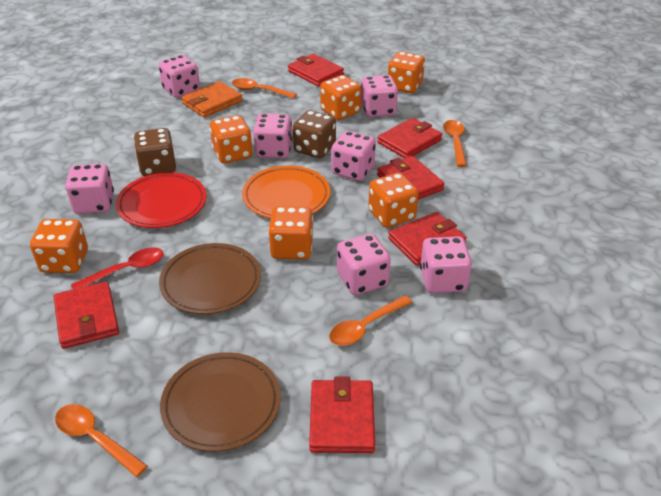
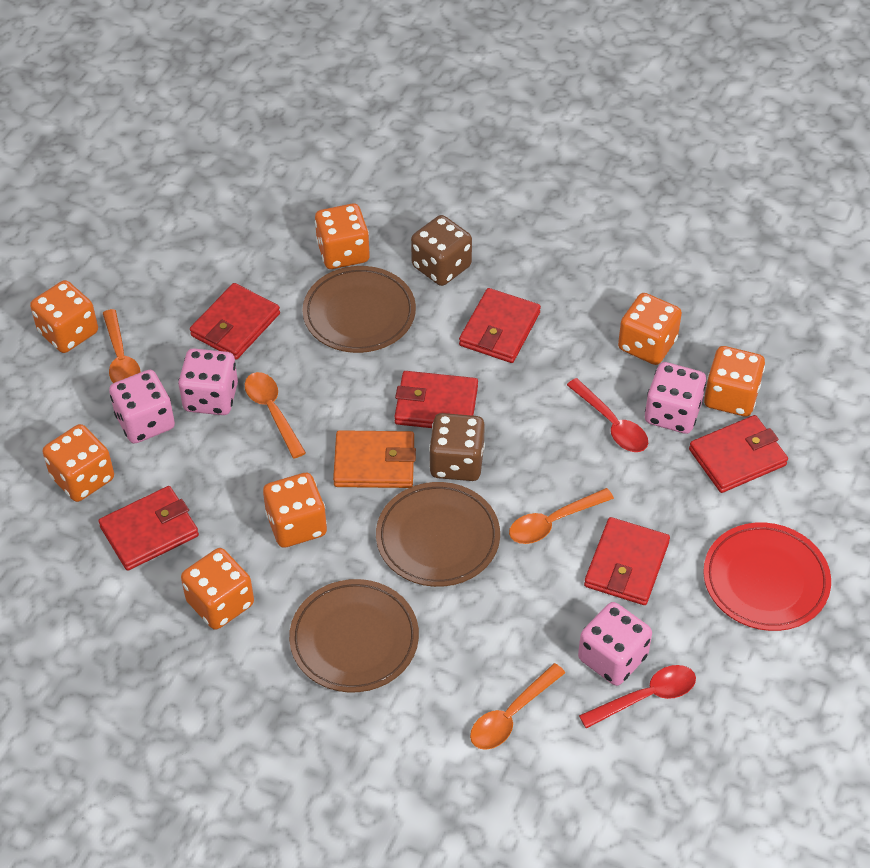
brown plate: 2 -> 3
orange dice: 6 -> 7
orange plate: 1 -> 0
pink dice: 7 -> 4
red spoon: 1 -> 2

